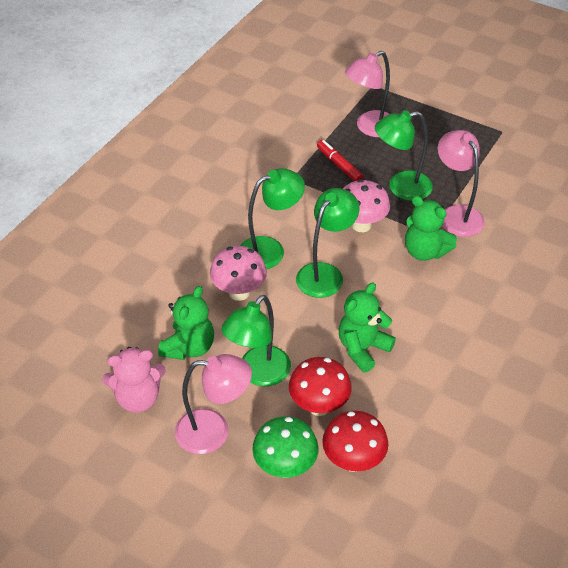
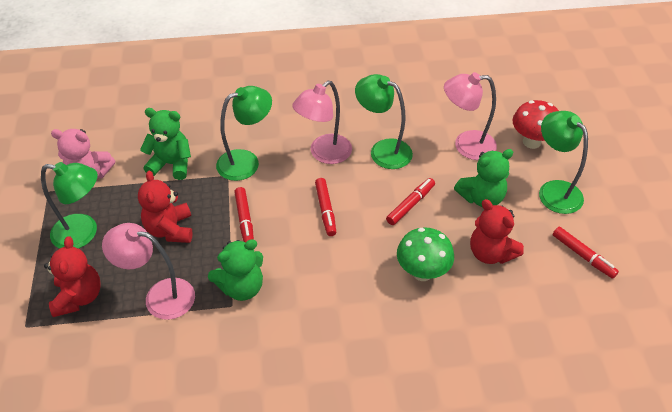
pink mushroom: 2 -> 0
red marker: 1 -> 4
red mushroom: 2 -> 1
red teddy bear: 0 -> 3

